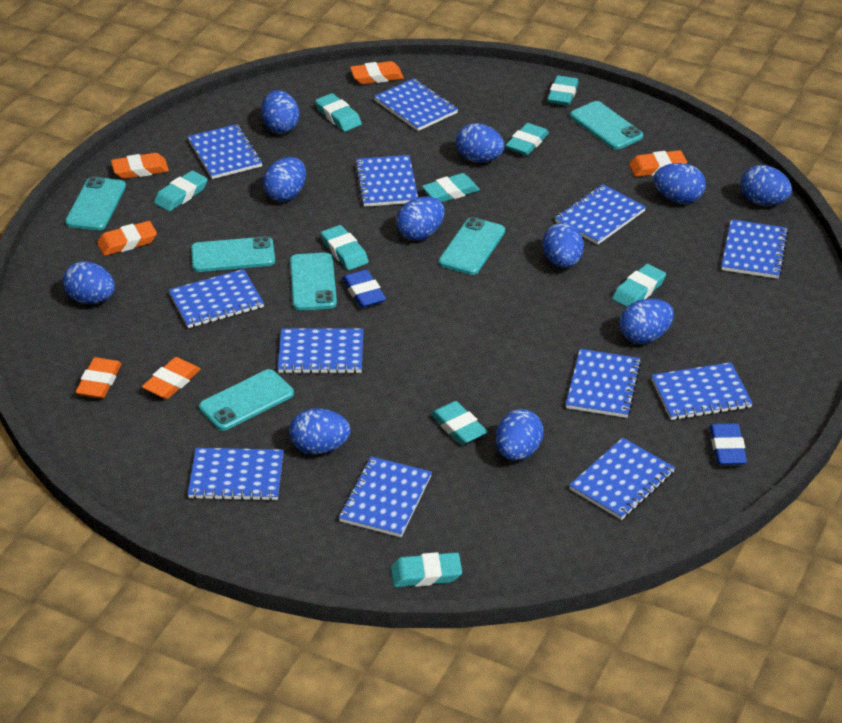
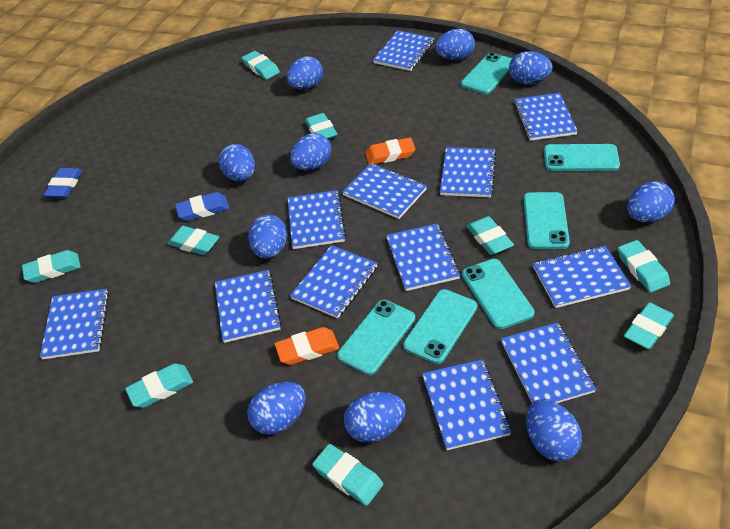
blue egg: 11 -> 10
orange eraser: 6 -> 2

